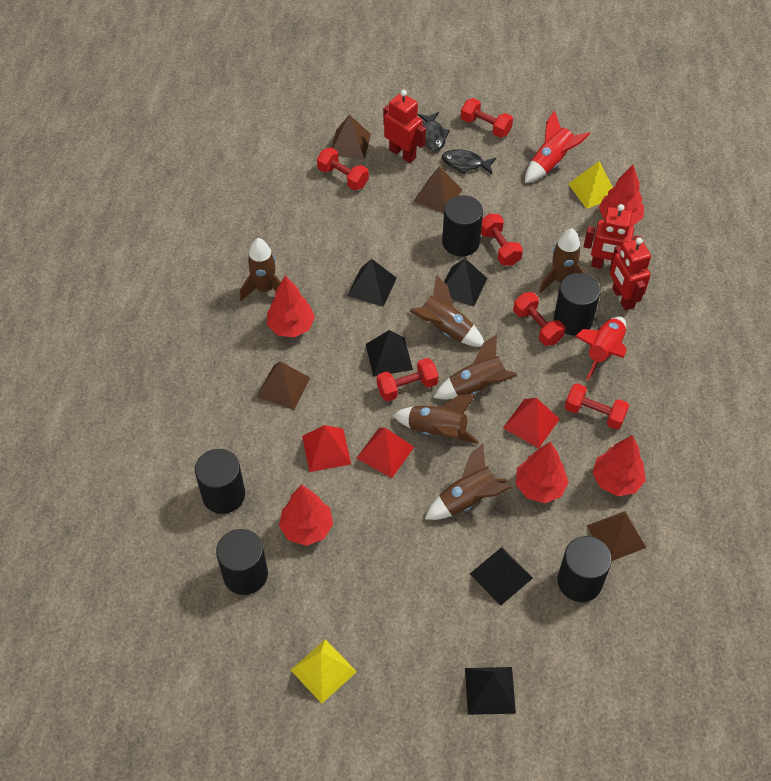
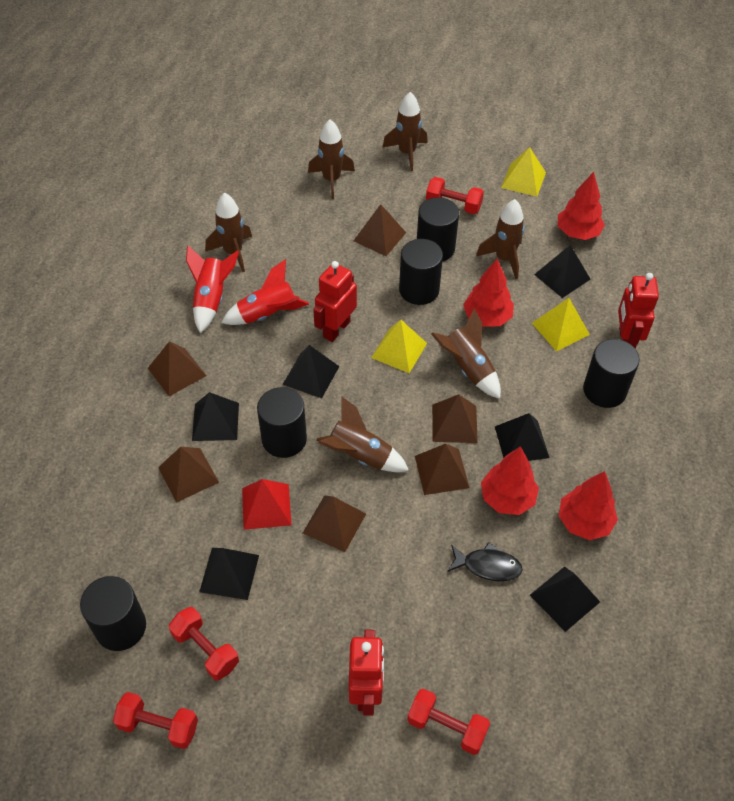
black fish: 2 -> 1
black pyramid: 5 -> 6
brown pyramid: 4 -> 6
red dumbbell: 6 -> 4
red pyramid: 3 -> 1
red tree: 5 -> 4
yellow pyramid: 2 -> 3

